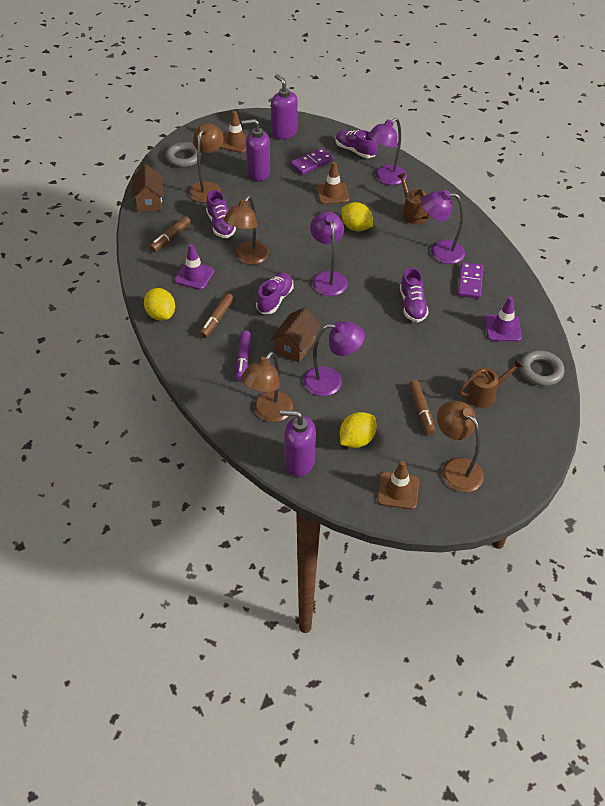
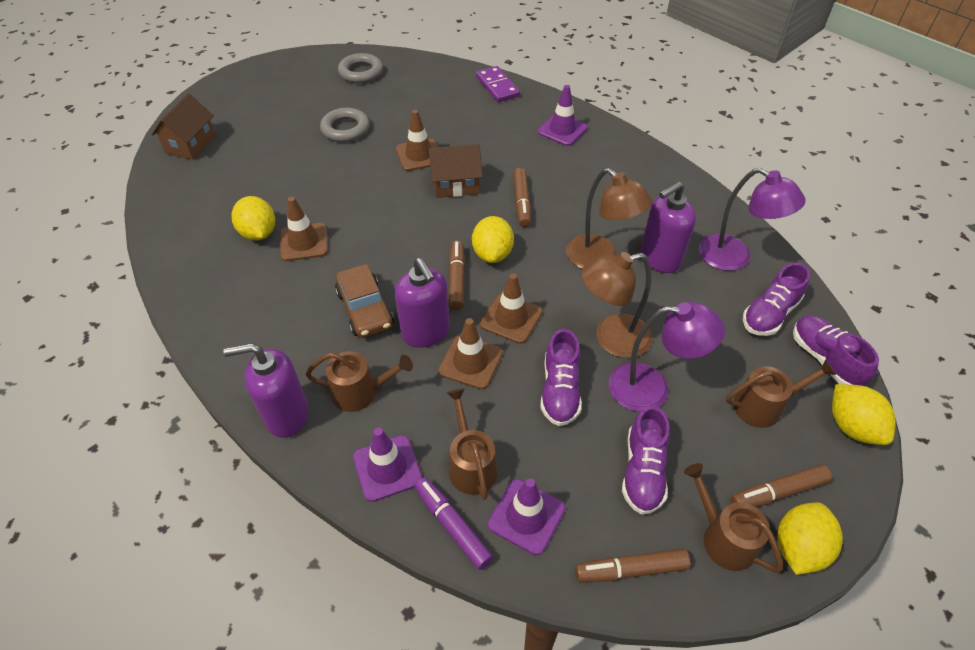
brown car: 0 -> 1
brown lamp: 4 -> 2
brown marker: 3 -> 4
brown traffic cone: 3 -> 4
brown watering can: 2 -> 4
purple domino: 2 -> 1
purple lamp: 4 -> 2
purple traffic cone: 2 -> 3
yellow lemon: 3 -> 4

